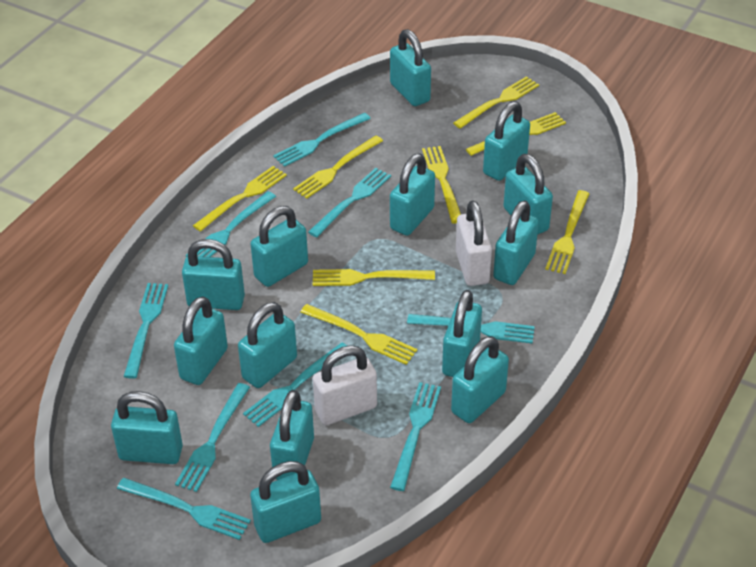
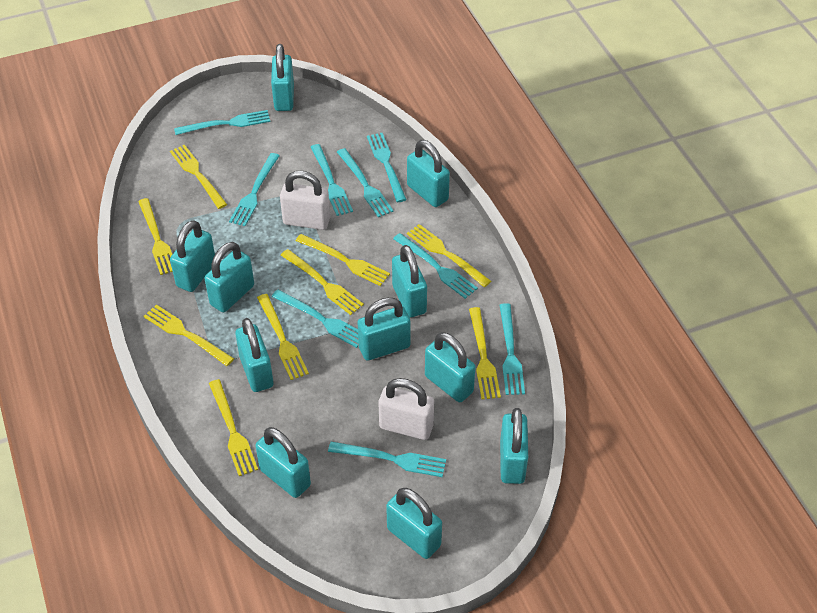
turquoise padlock: 14 -> 11
yellow fork: 8 -> 9

